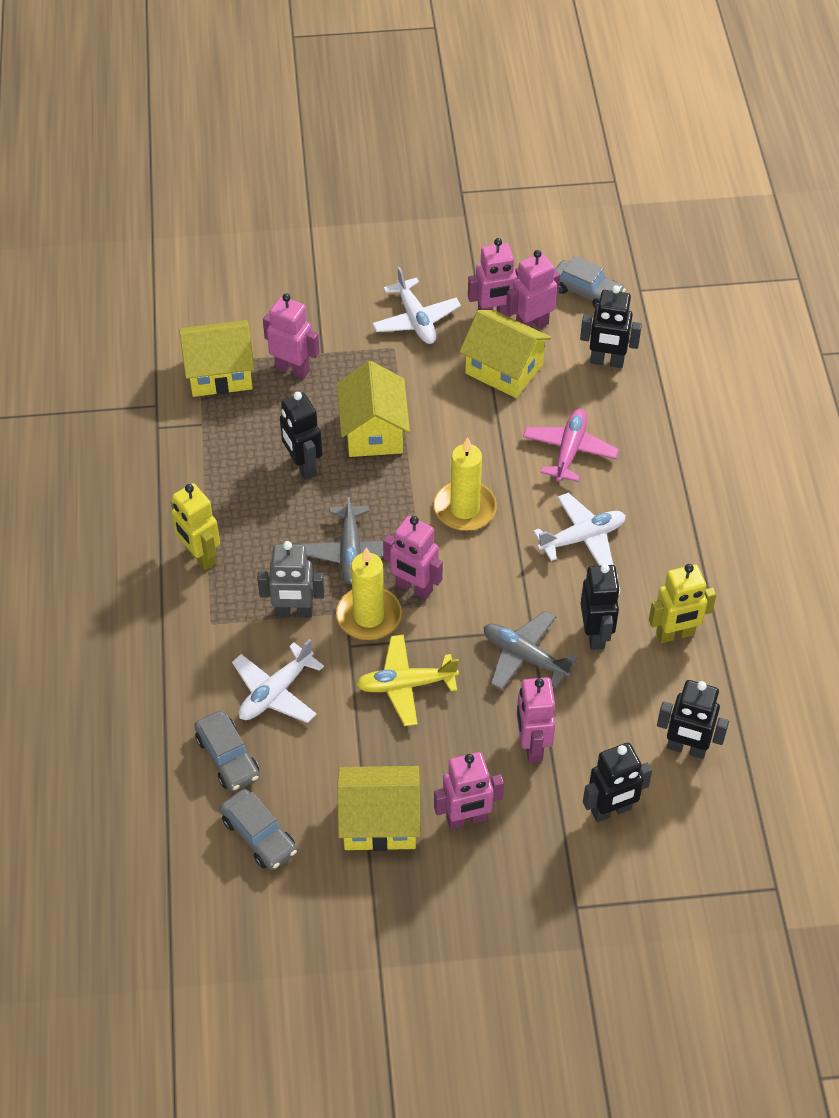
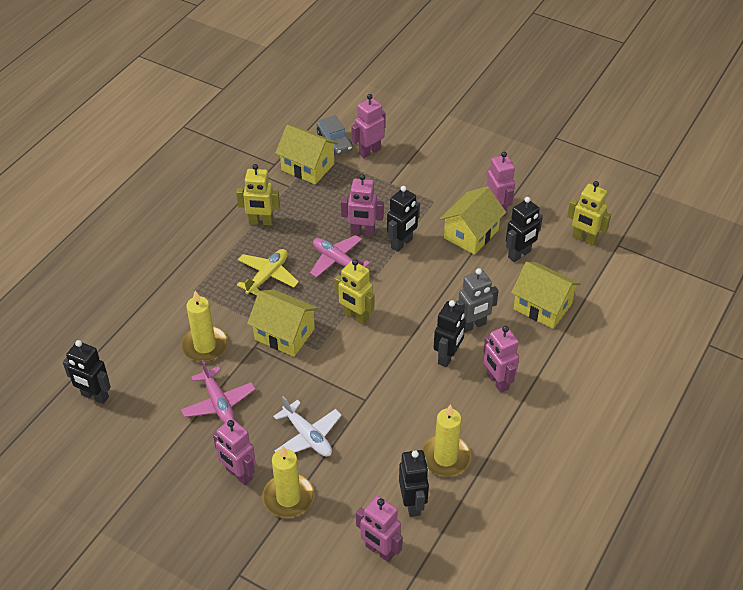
grey car: 3 -> 1
grey plane: 2 -> 0
pink plane: 1 -> 2
white plane: 3 -> 1
yellow candle: 2 -> 3
yellow robot: 2 -> 3

